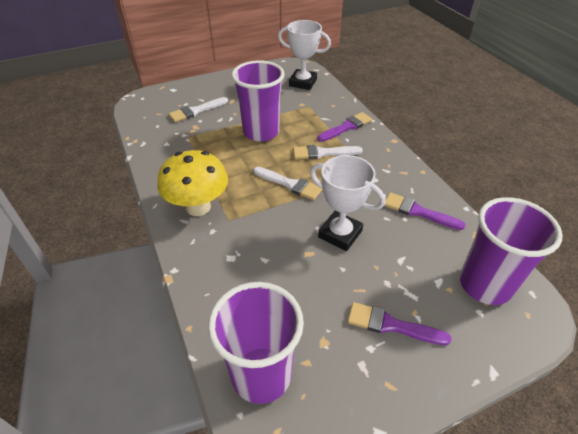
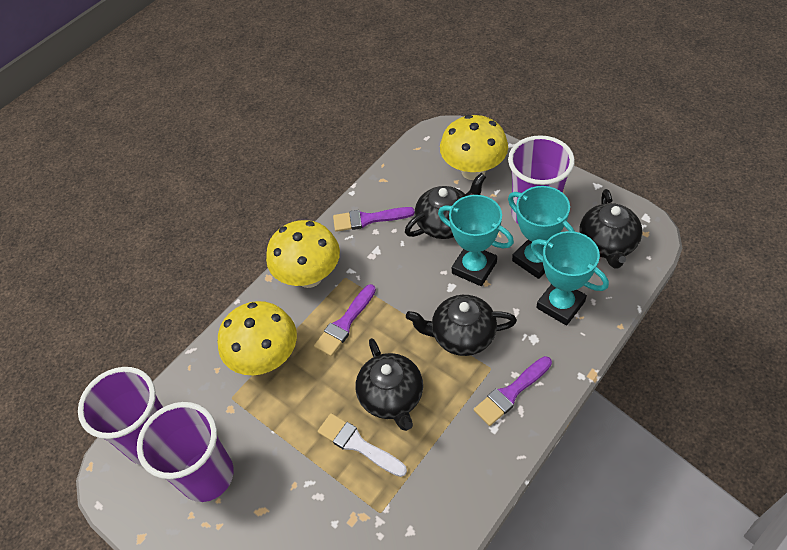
black teapot: 0 -> 4
turquoise trophy: 0 -> 3
white brush: 3 -> 1
white trophy: 2 -> 0
yellow mushroom: 1 -> 3

